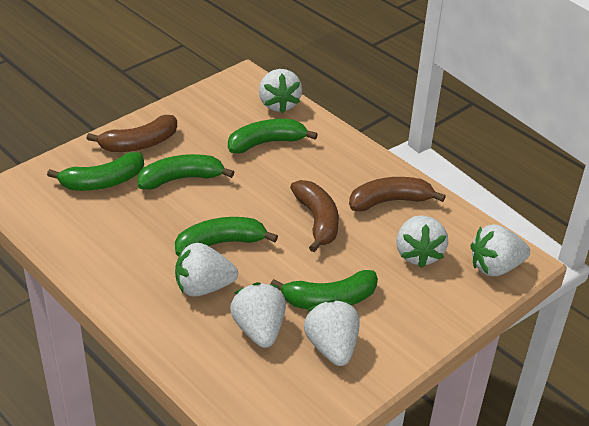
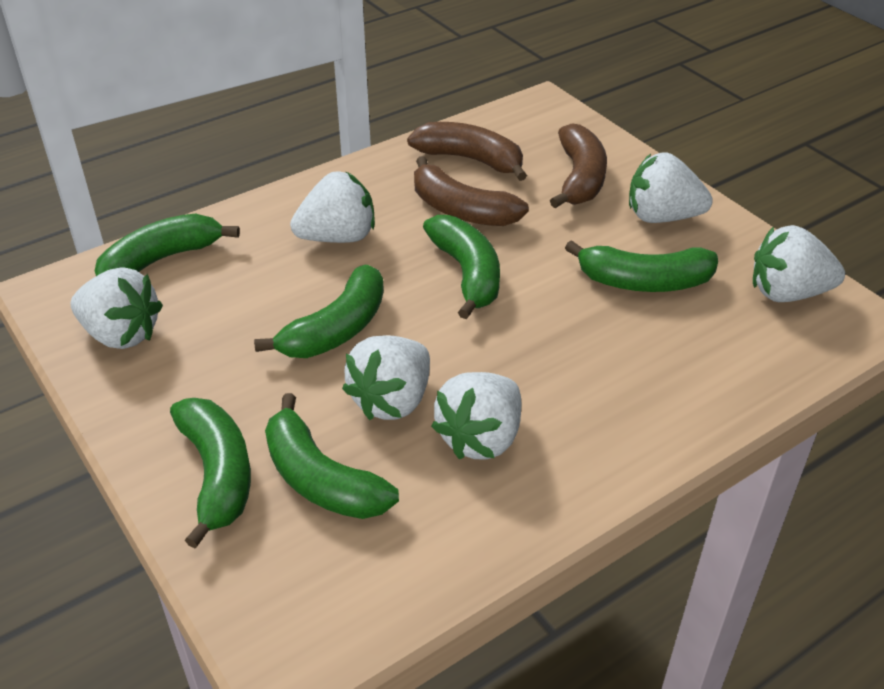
green banana: 5 -> 6

